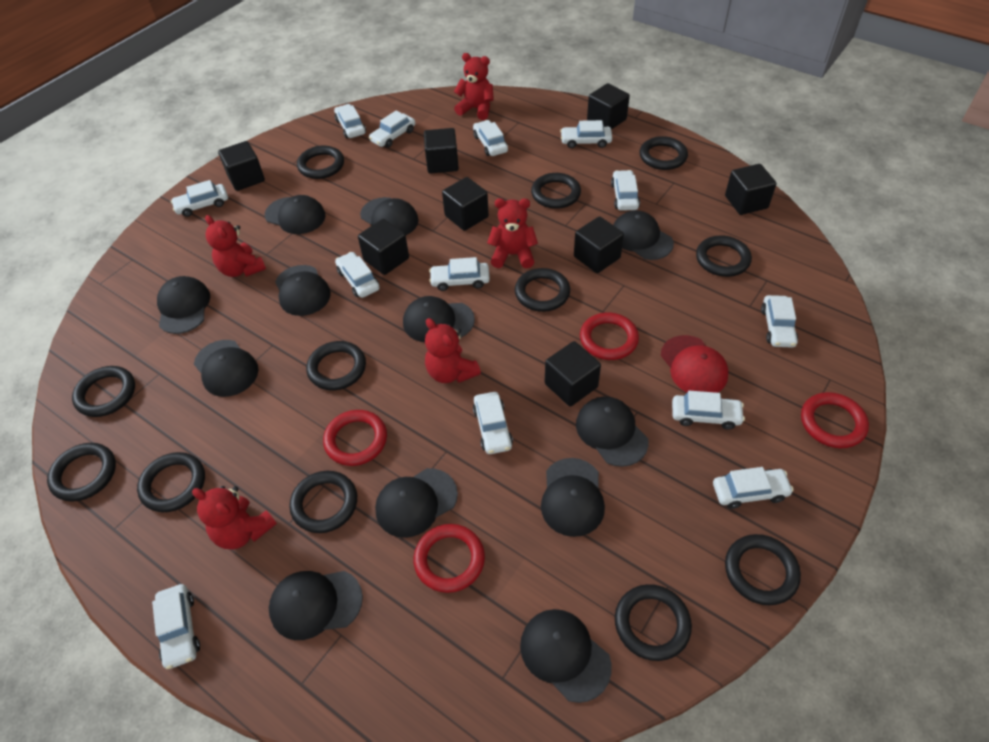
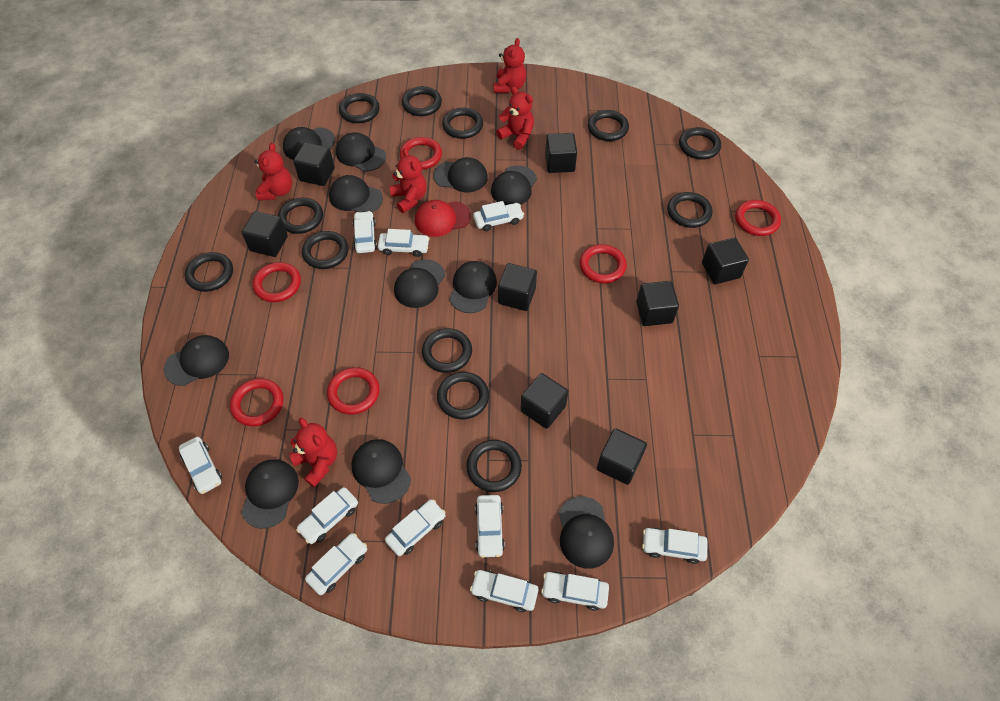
black cap: 12 -> 11
red ring: 4 -> 6
white car: 13 -> 11

